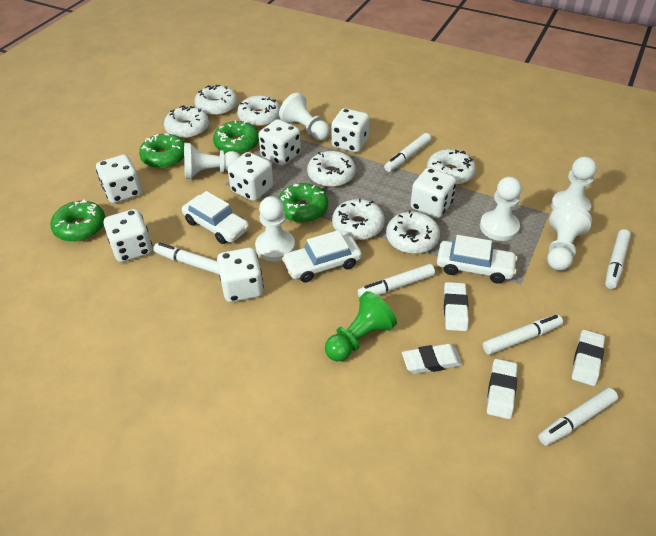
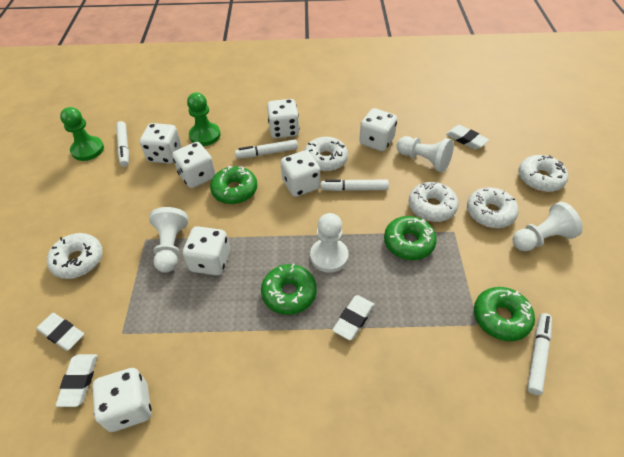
green pawn: 1 -> 2
white car: 3 -> 0
white donut: 7 -> 5
white marker: 6 -> 4
white pawn: 6 -> 4

